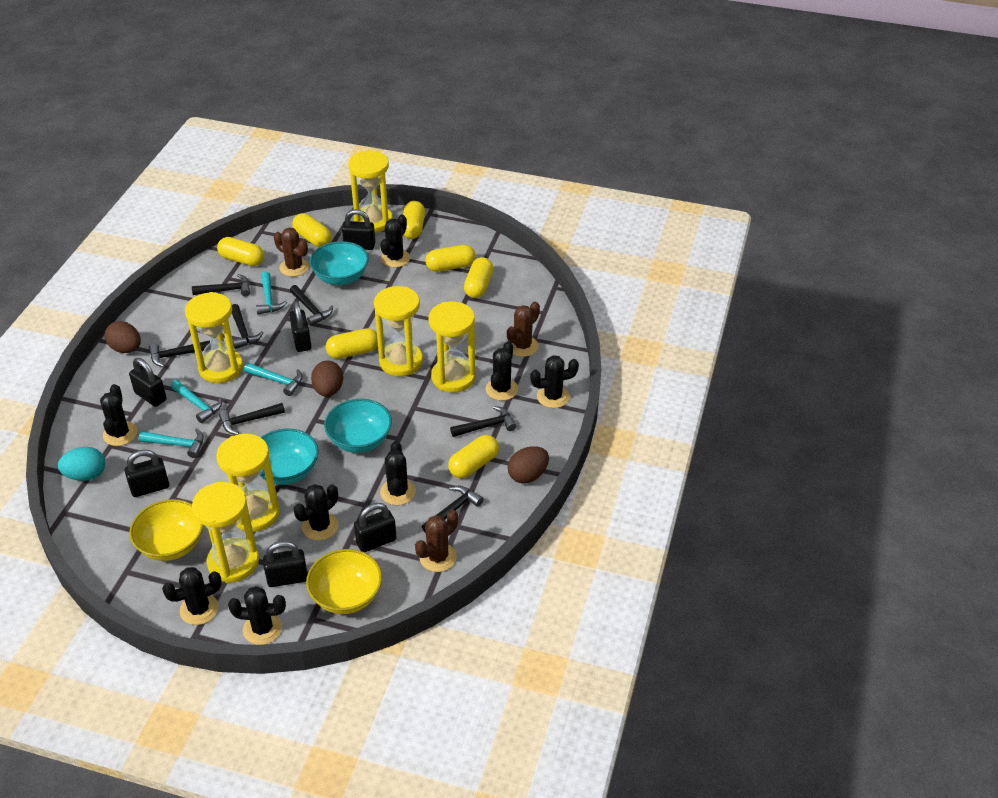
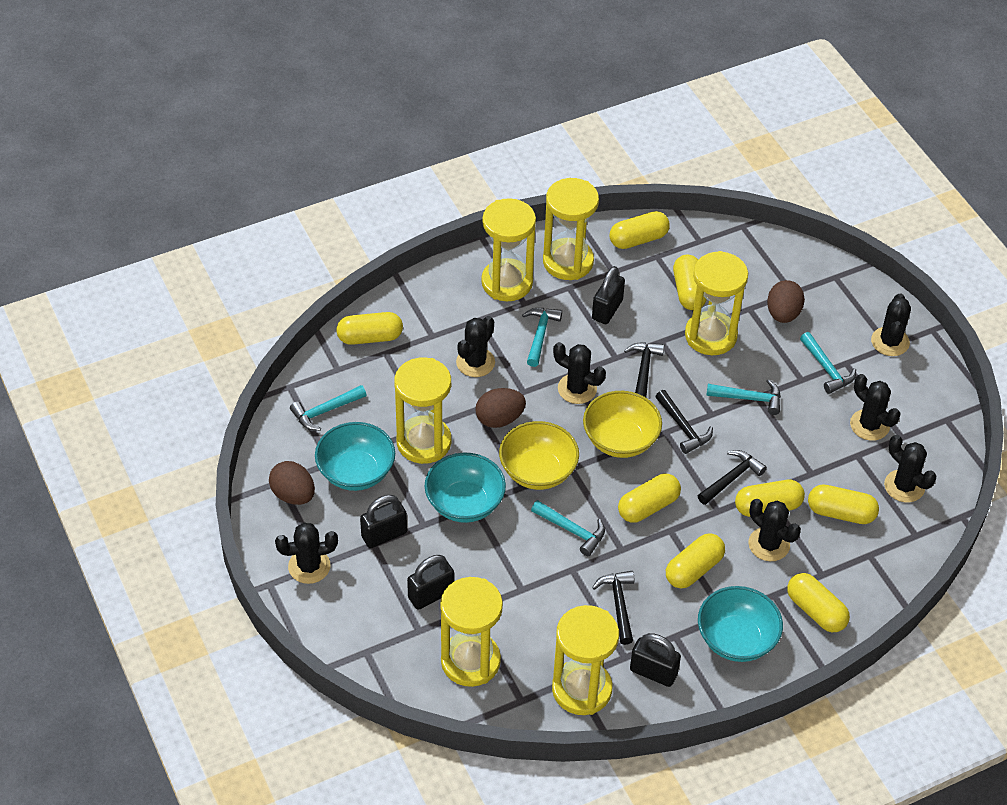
black cactus: 8 -> 7
black hammer: 7 -> 4
black padlock: 6 -> 4
brown cactus: 3 -> 0
turquoise egg: 1 -> 0
turquoise hammer: 4 -> 5
yellow capsule: 7 -> 8

